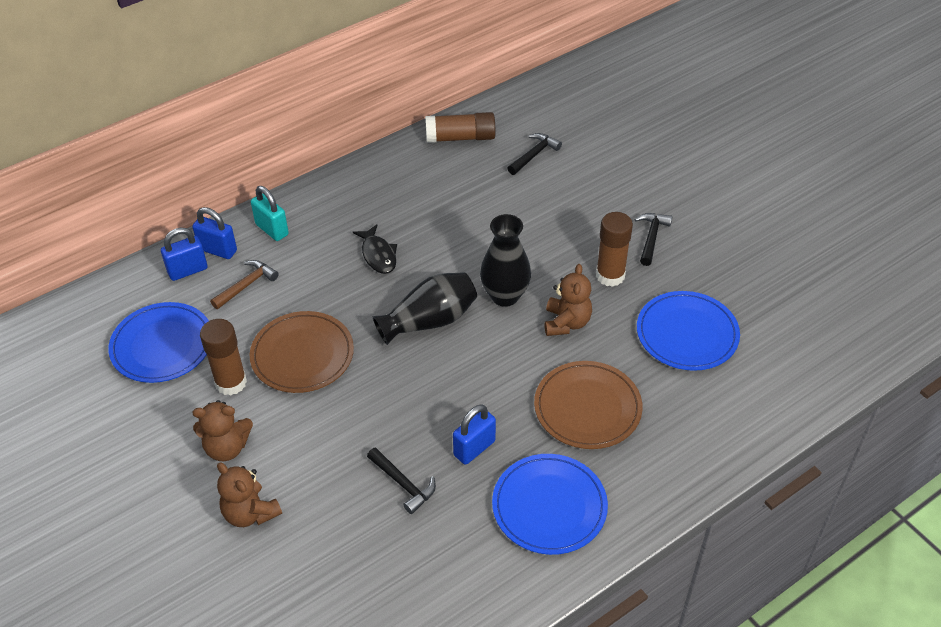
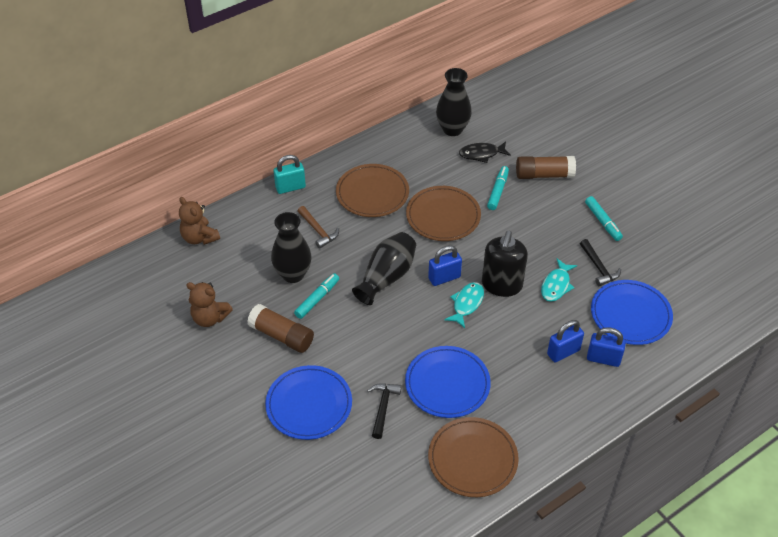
black hammer: 3 -> 2
black soap dispenser: 0 -> 1
black vase: 2 -> 3
brown glue stick: 3 -> 2
brown plate: 2 -> 3
brown teddy bear: 3 -> 2
turquoise fish: 0 -> 2
turquoise marker: 0 -> 3

